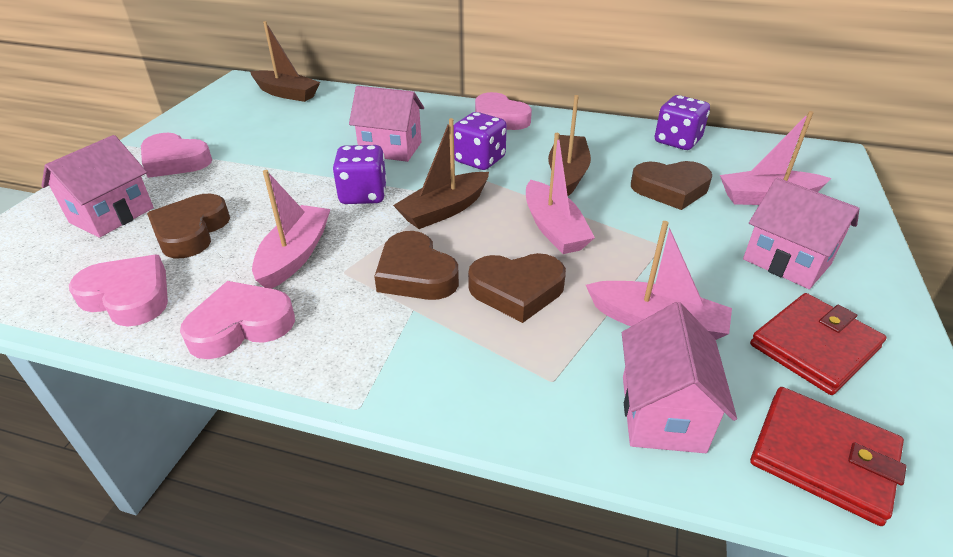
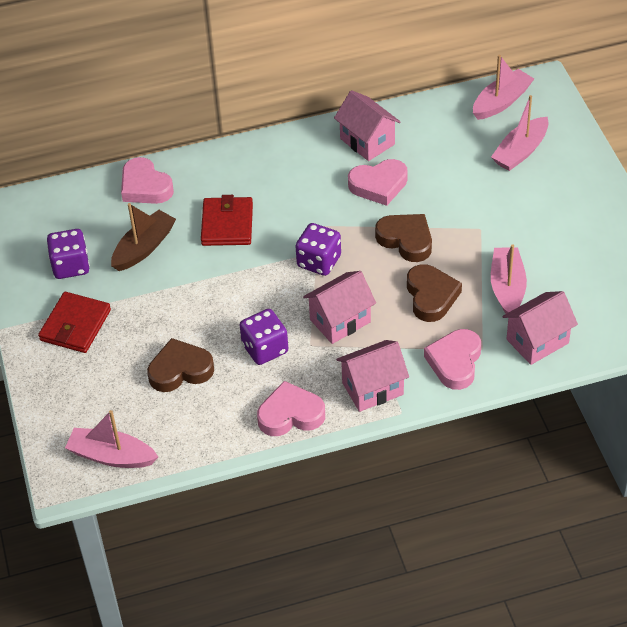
brown boat: 3 -> 1
brown heart: 4 -> 3

